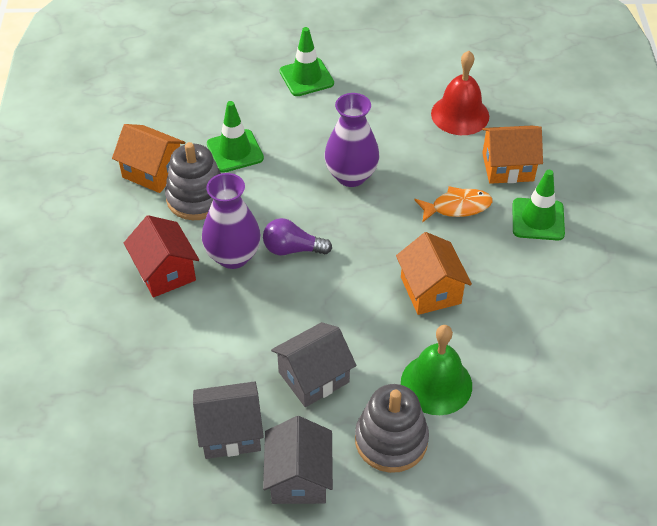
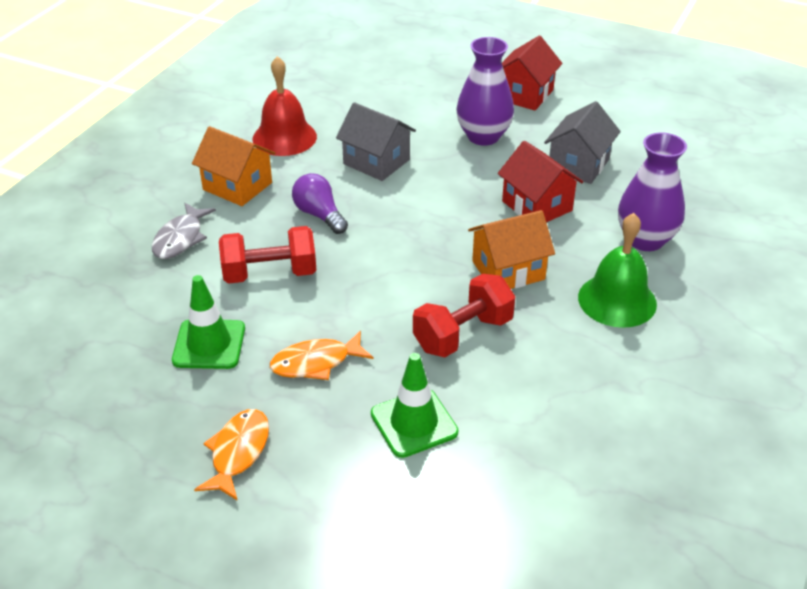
green traffic cone: 3 -> 2
grey fish: 0 -> 1
grey house: 3 -> 2
grey stacking toy: 2 -> 0
orange fish: 1 -> 2
orange house: 3 -> 2
red dumbbell: 0 -> 2
red house: 1 -> 2

